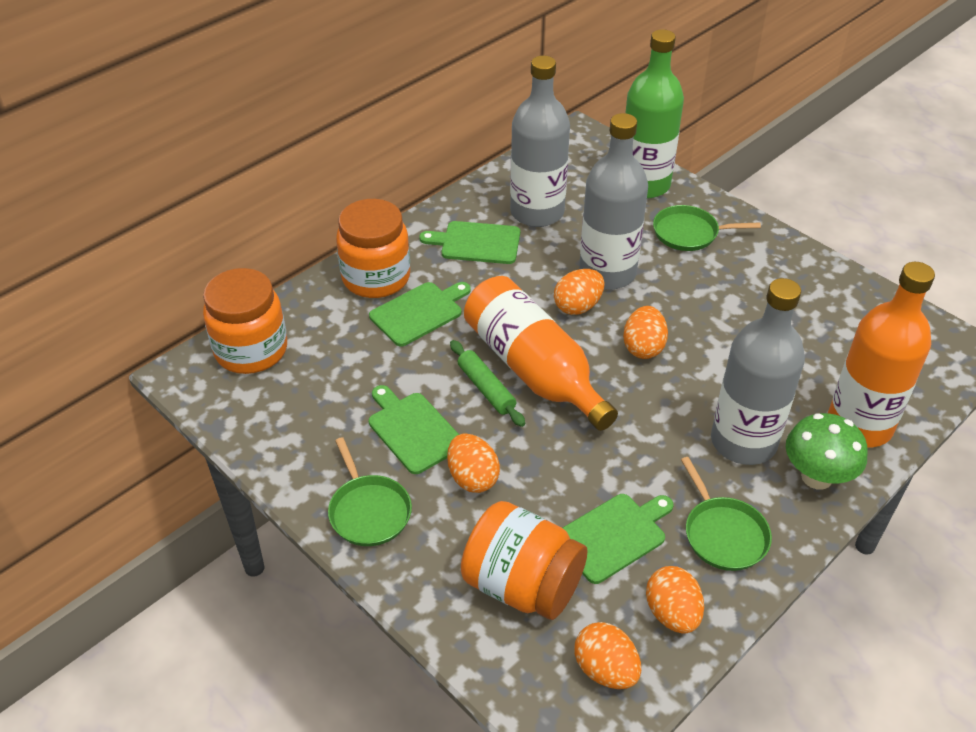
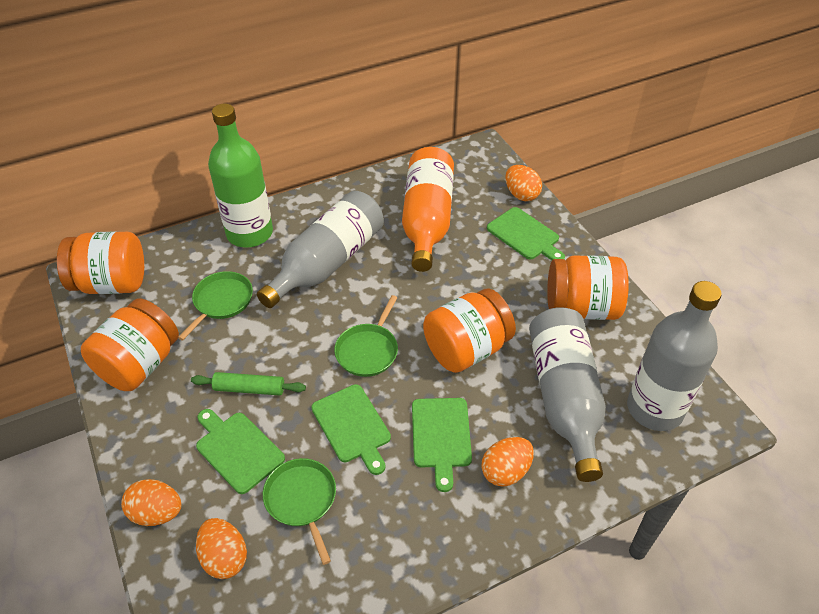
green mushroom: 1 -> 0
orange bottle: 2 -> 1
orange egg: 5 -> 4
orange jar: 3 -> 4

